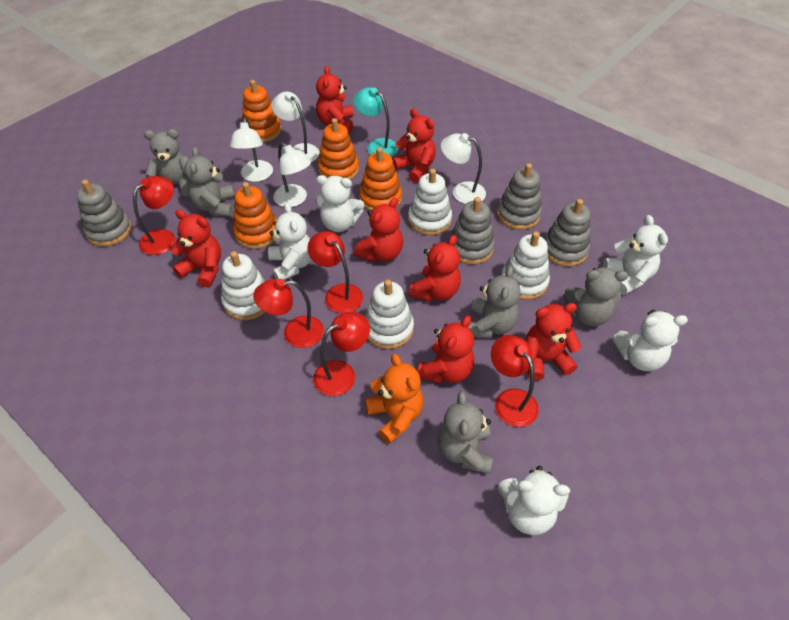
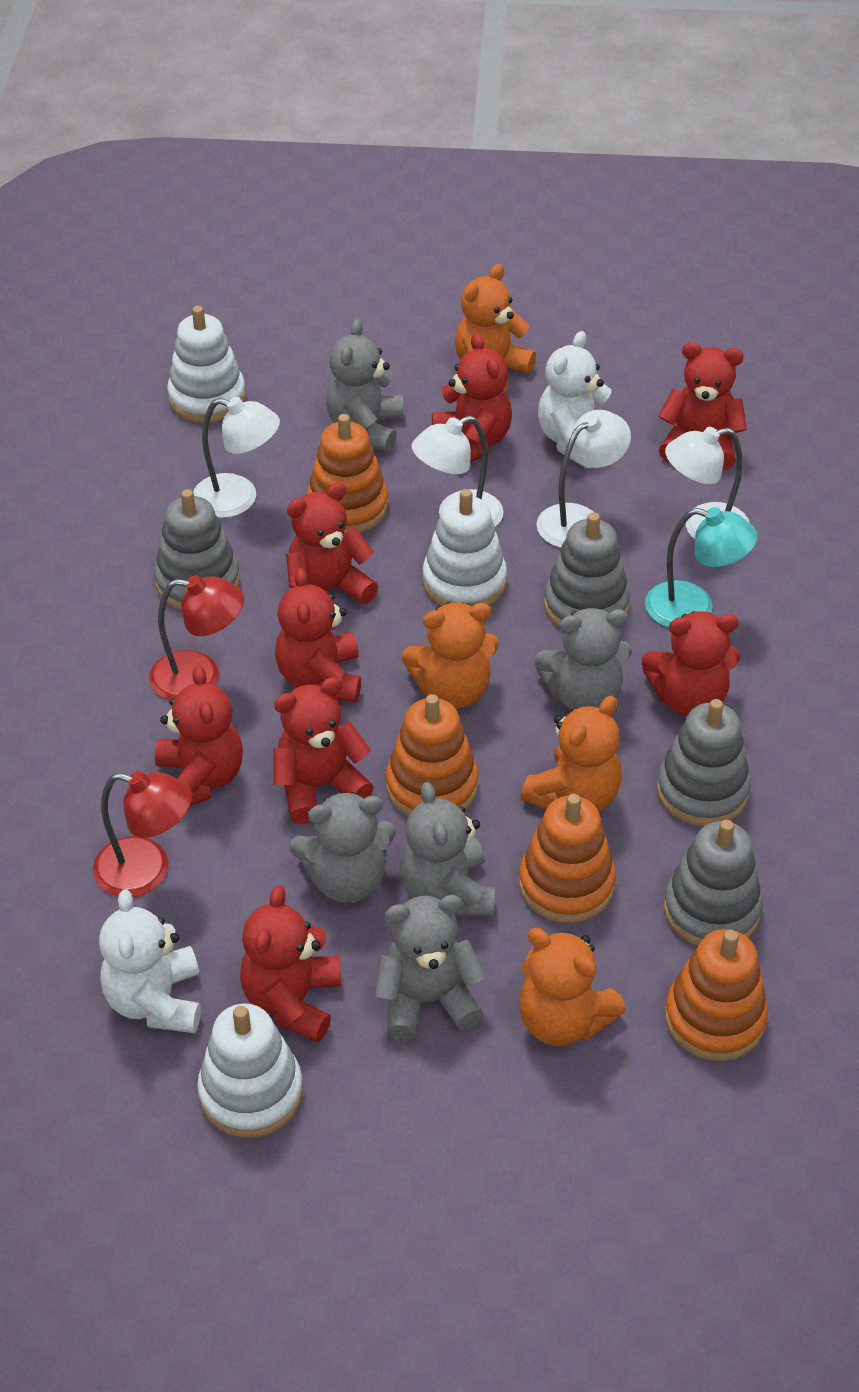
orange teddy bear: 1 -> 4
red lamp: 5 -> 2
red teddy bear: 7 -> 8
white stacking toy: 4 -> 3
white teddy bear: 5 -> 2

